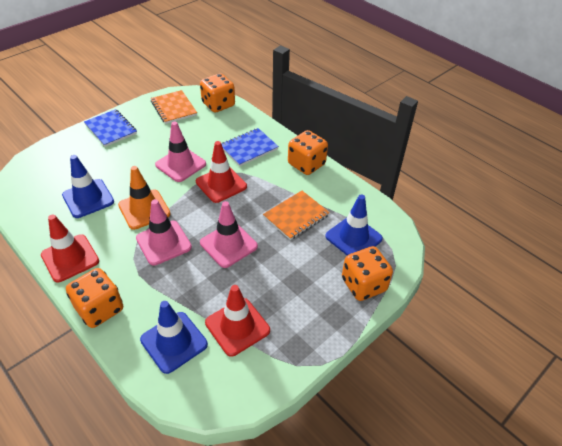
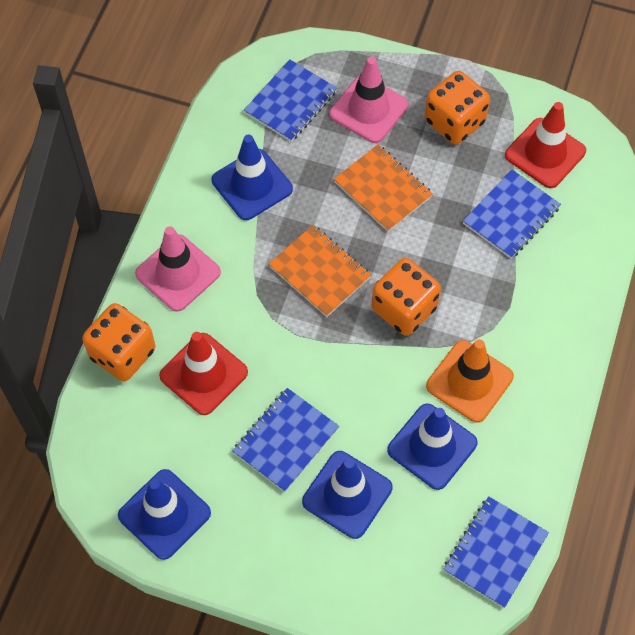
blue notebook: 2 -> 4
blue traffic cone: 3 -> 4
orange dice: 4 -> 3
pink traffic cone: 3 -> 2
red traffic cone: 3 -> 2

